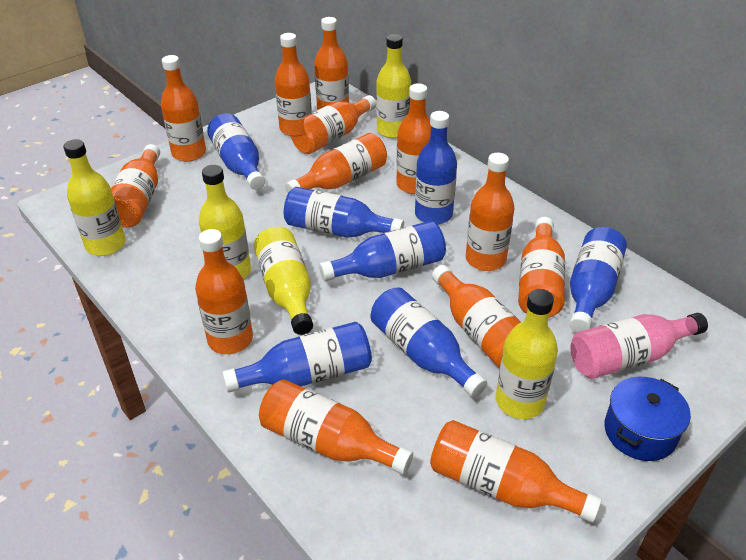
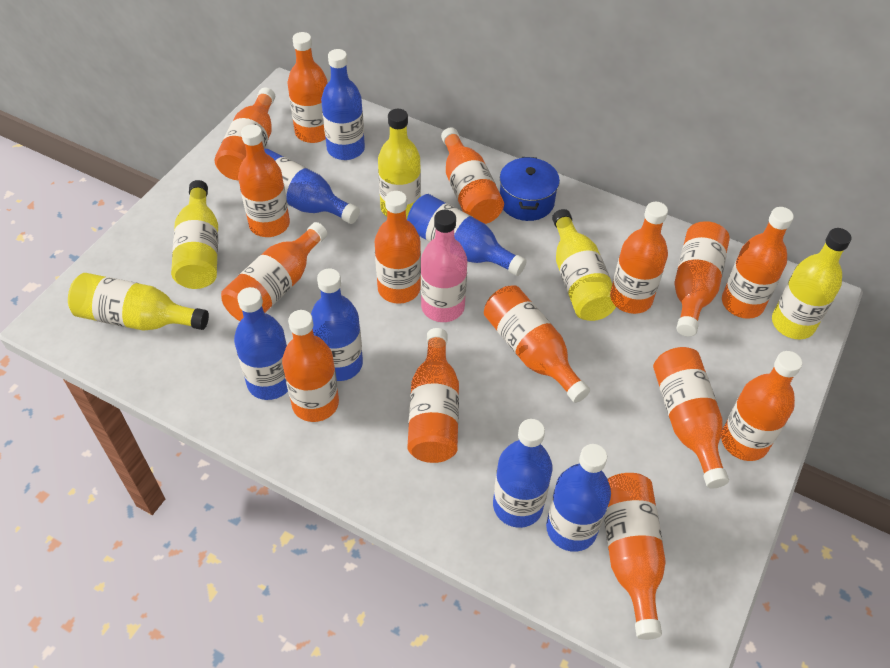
orange bottle: 13 -> 15

